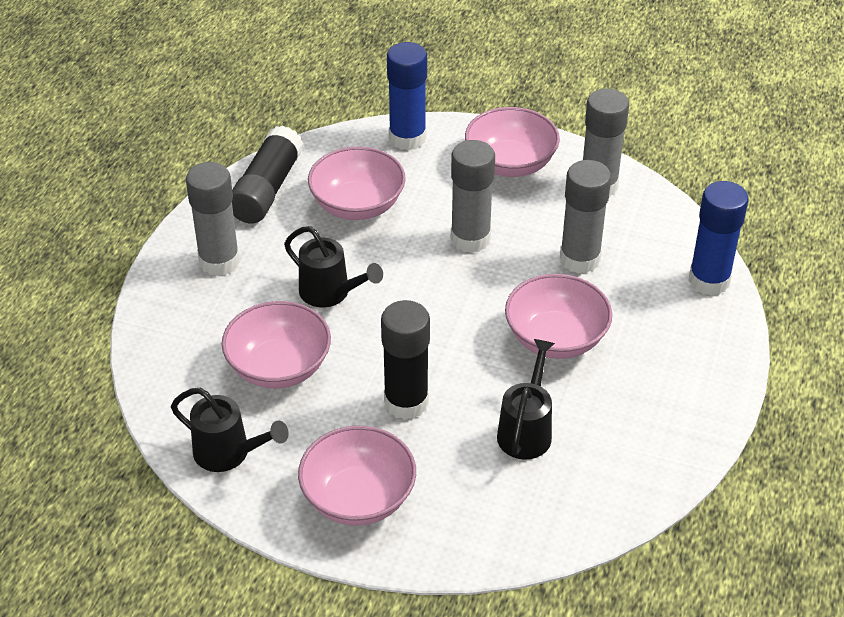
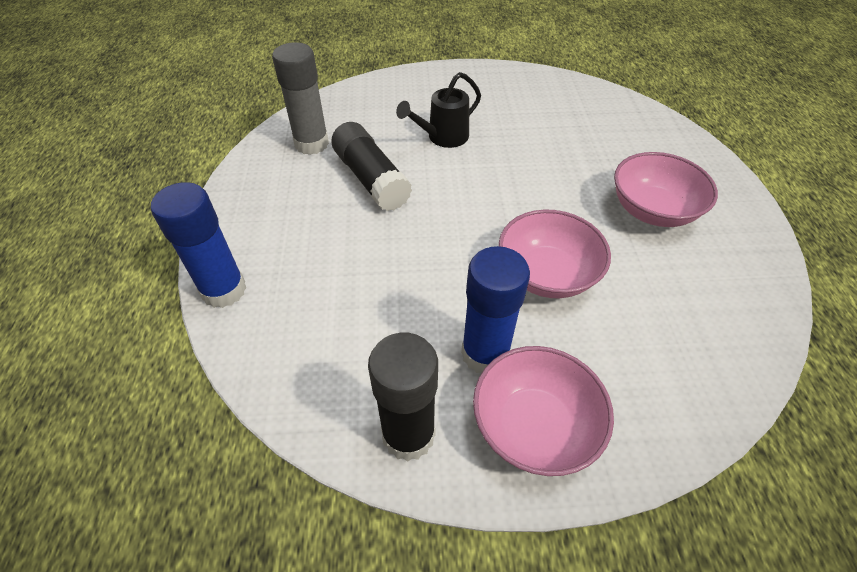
black watering can: 3 -> 1
grey glue stick: 4 -> 1
pink bowl: 5 -> 3

